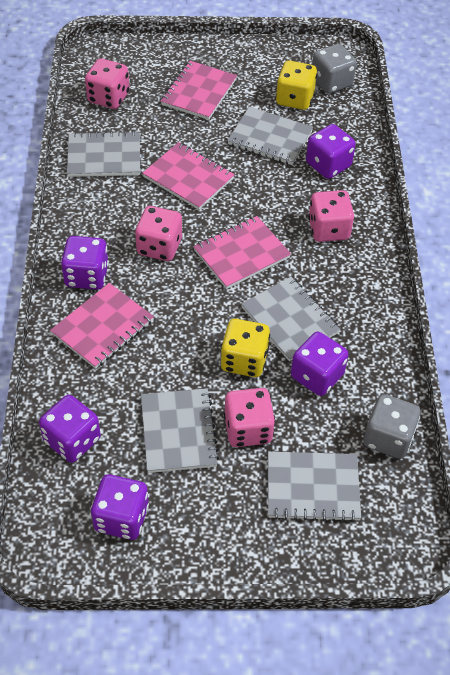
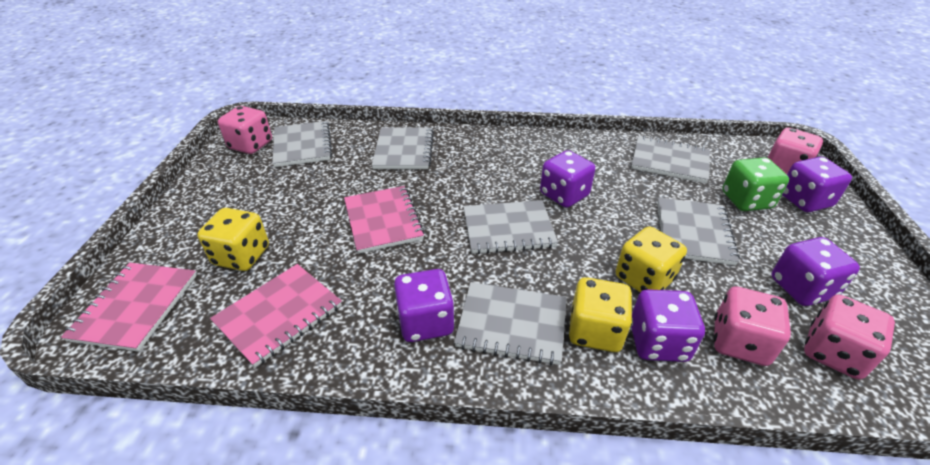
green dice: 0 -> 1
grey dice: 2 -> 0
grey notebook: 5 -> 6
pink notebook: 4 -> 3
yellow dice: 2 -> 3

